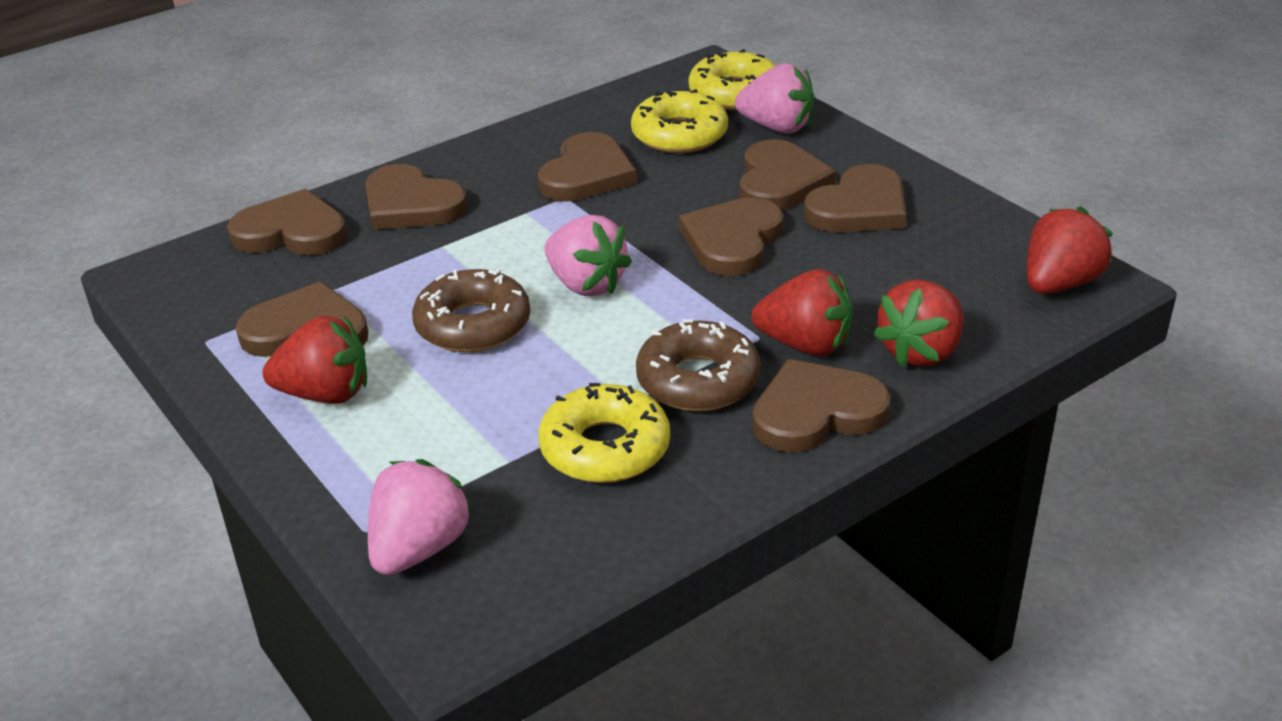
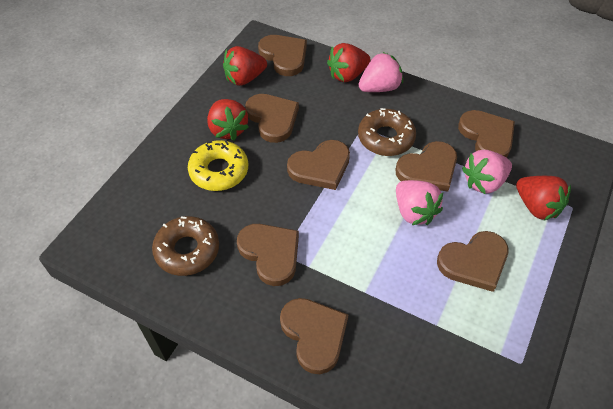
yellow donut: 3 -> 1

